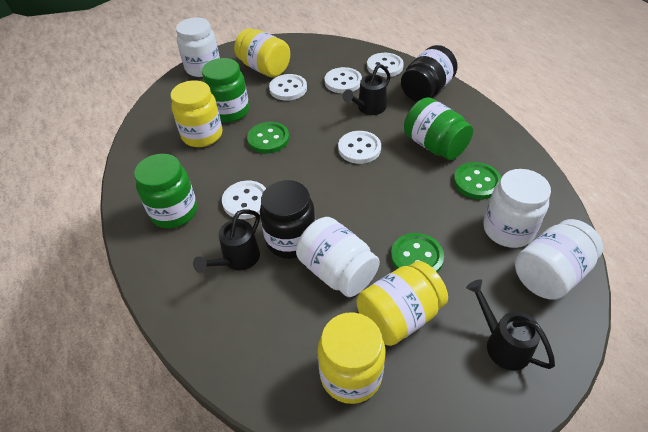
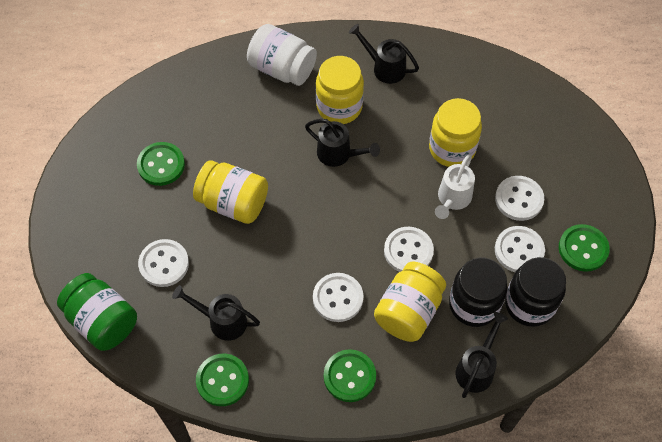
black watering can: 3 -> 4
green button: 3 -> 4
green jar: 3 -> 1
white jar: 4 -> 1
white watering can: 0 -> 1

